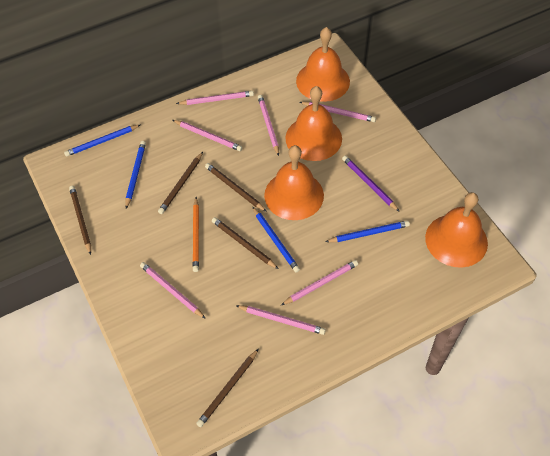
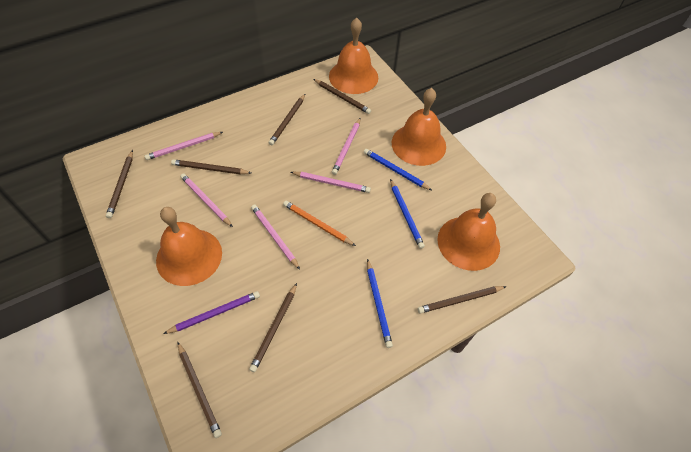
blue pencil: 4 -> 3
brown pencil: 5 -> 7
pink pencil: 7 -> 5

